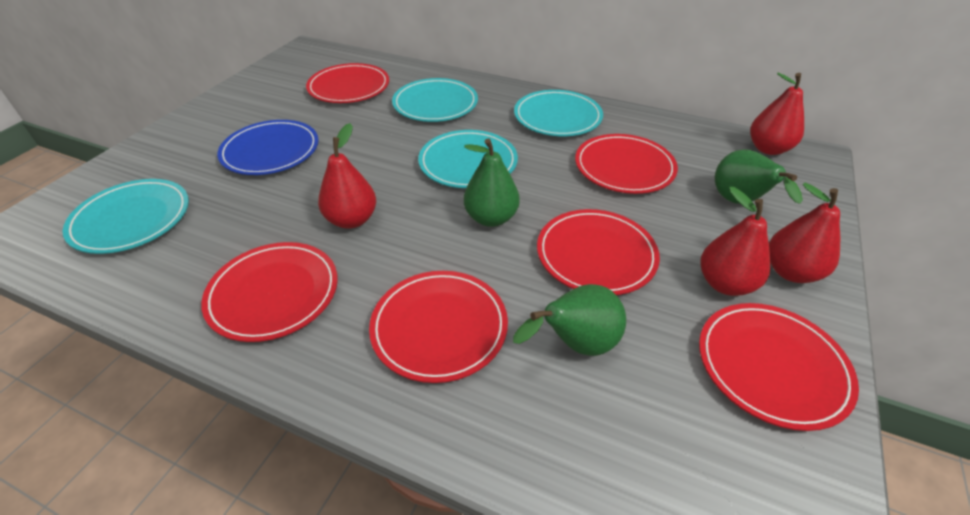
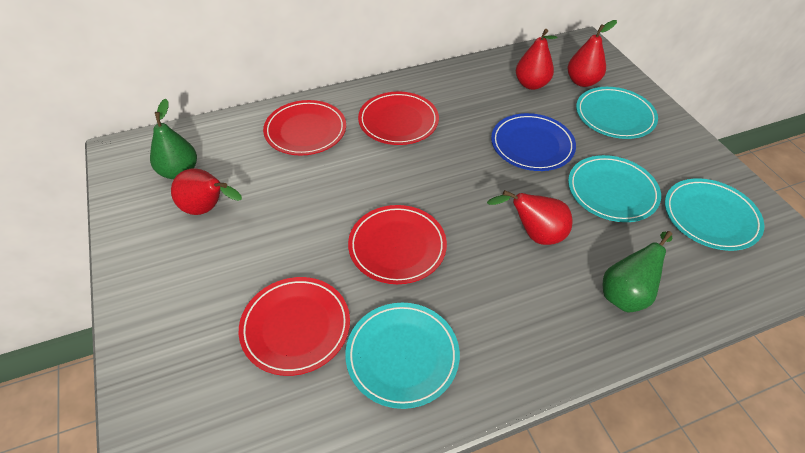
green pear: 3 -> 2
red plate: 6 -> 4

